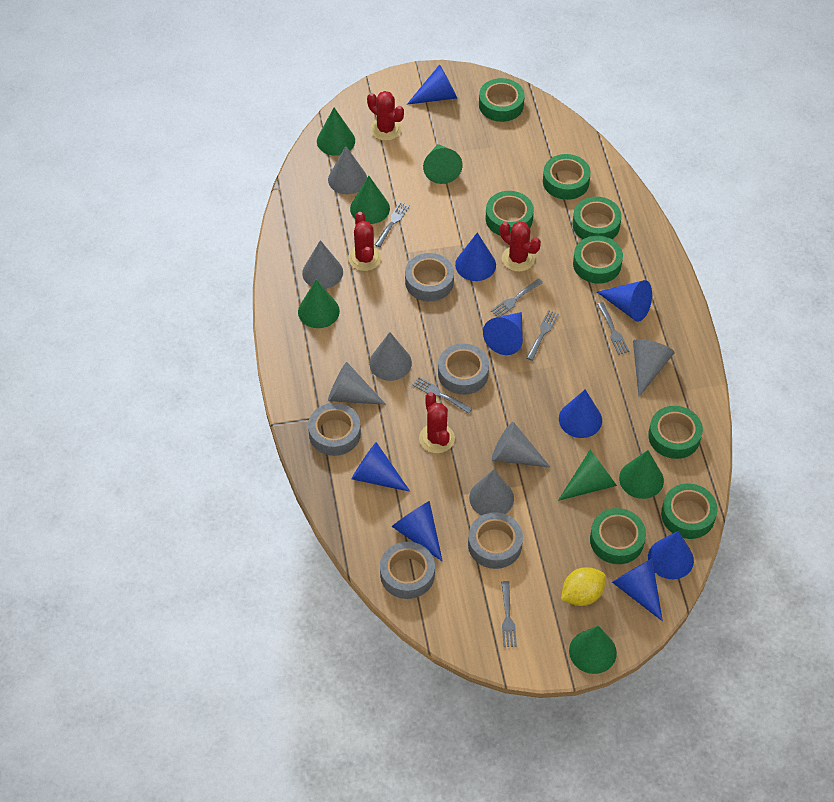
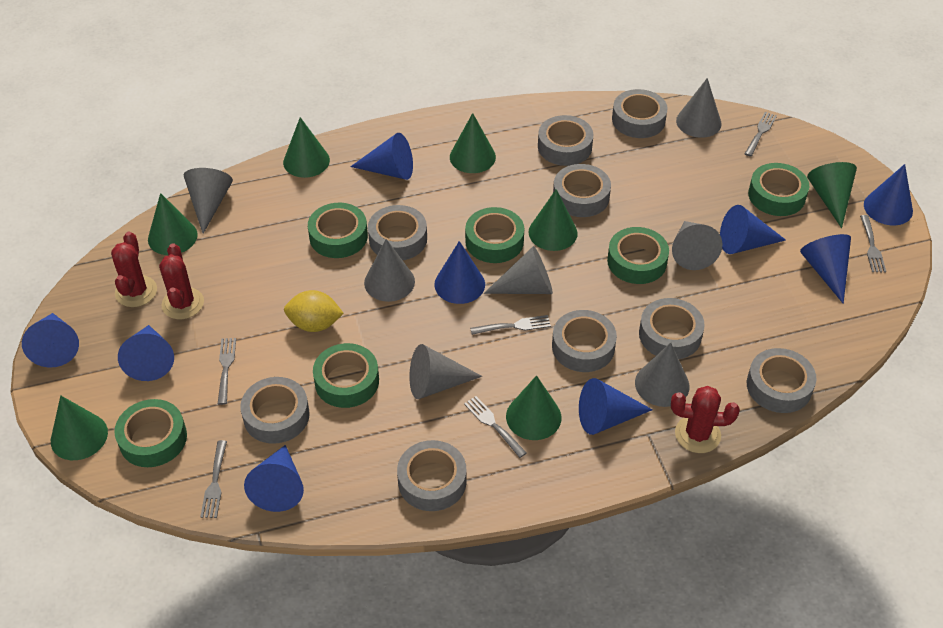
green tape: 8 -> 6
grey tape: 5 -> 9
red cactus: 4 -> 3

